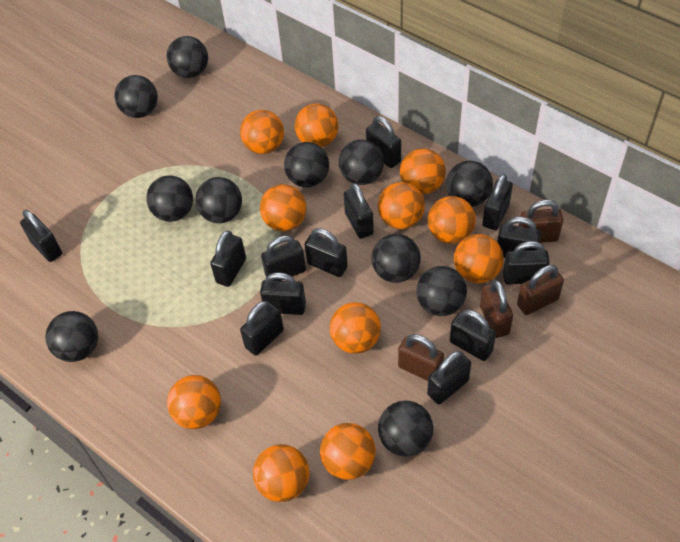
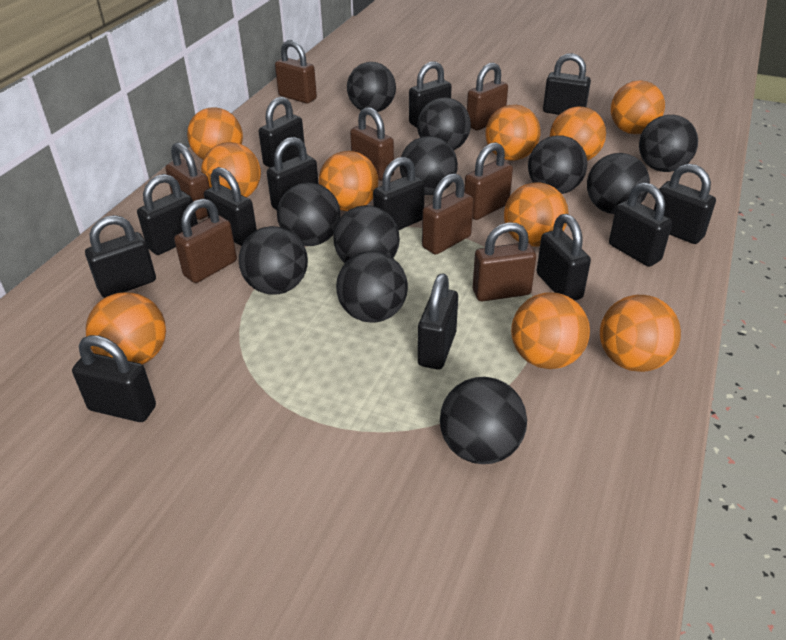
brown padlock: 4 -> 8
orange ball: 11 -> 10

